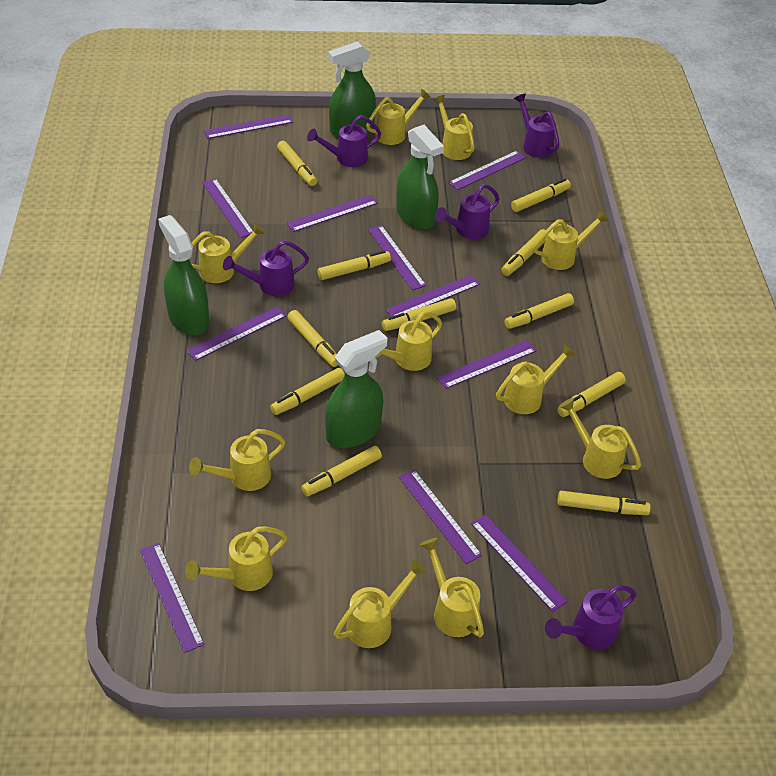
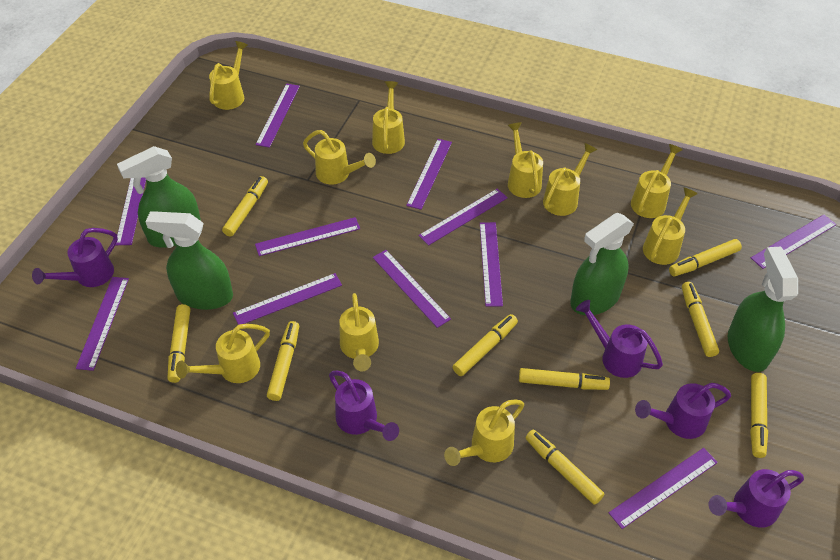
yellow marker: 11 -> 9
yellow watering can: 11 -> 10

